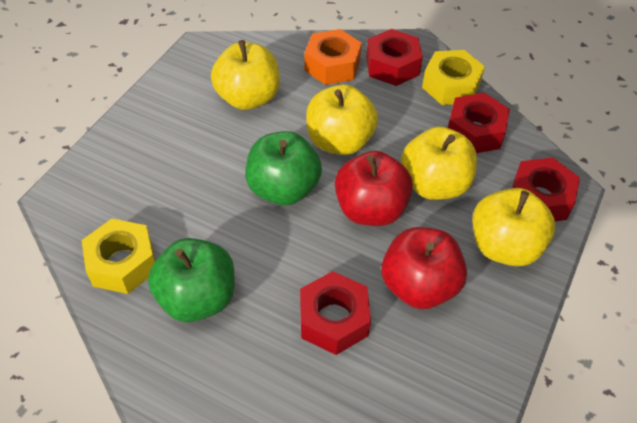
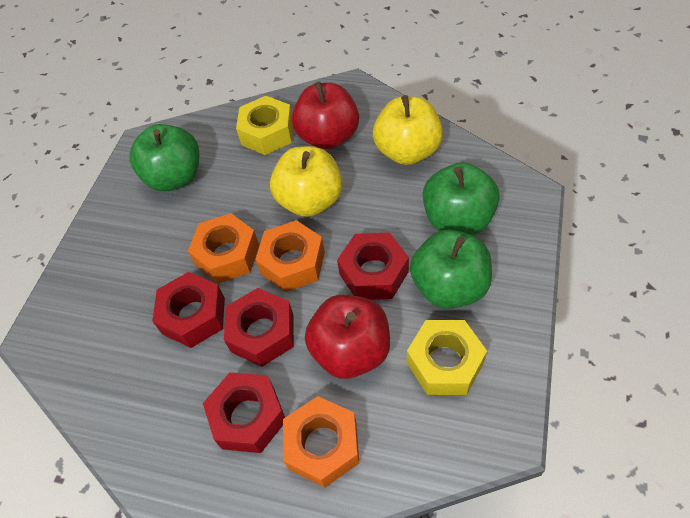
green apple: 2 -> 3
orange nut: 1 -> 3
yellow apple: 4 -> 2

